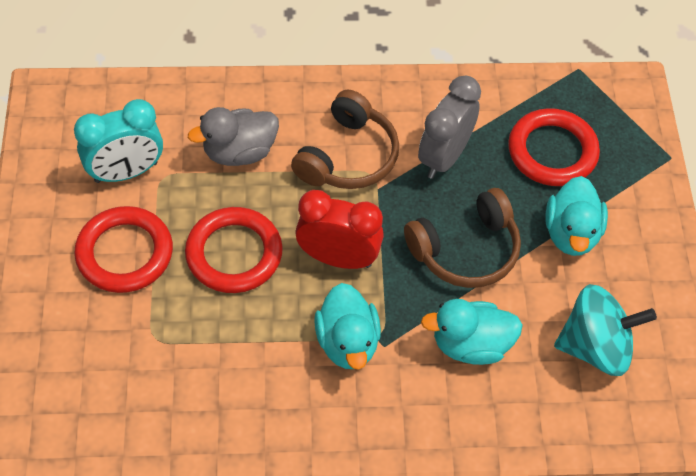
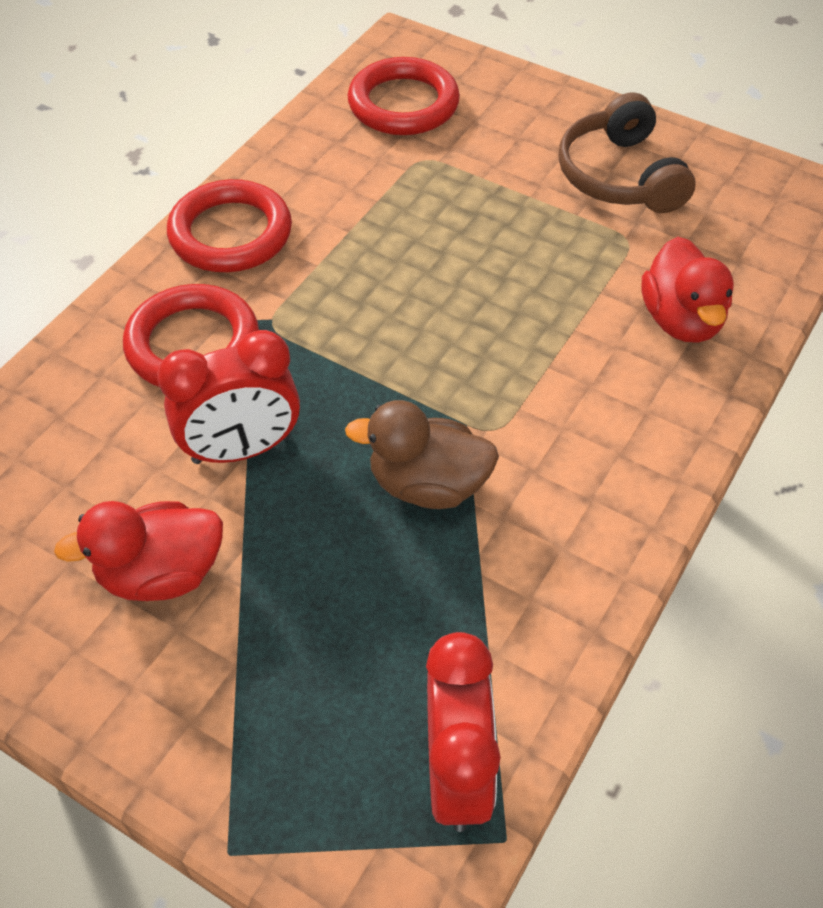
brown duck: 0 -> 1
brown headphones: 2 -> 1
grey clock: 1 -> 0
grey duck: 1 -> 0
red clock: 1 -> 2
red duck: 0 -> 2
turquoise clock: 1 -> 0
turquoise duck: 3 -> 0
turquoise spinning top: 1 -> 0

